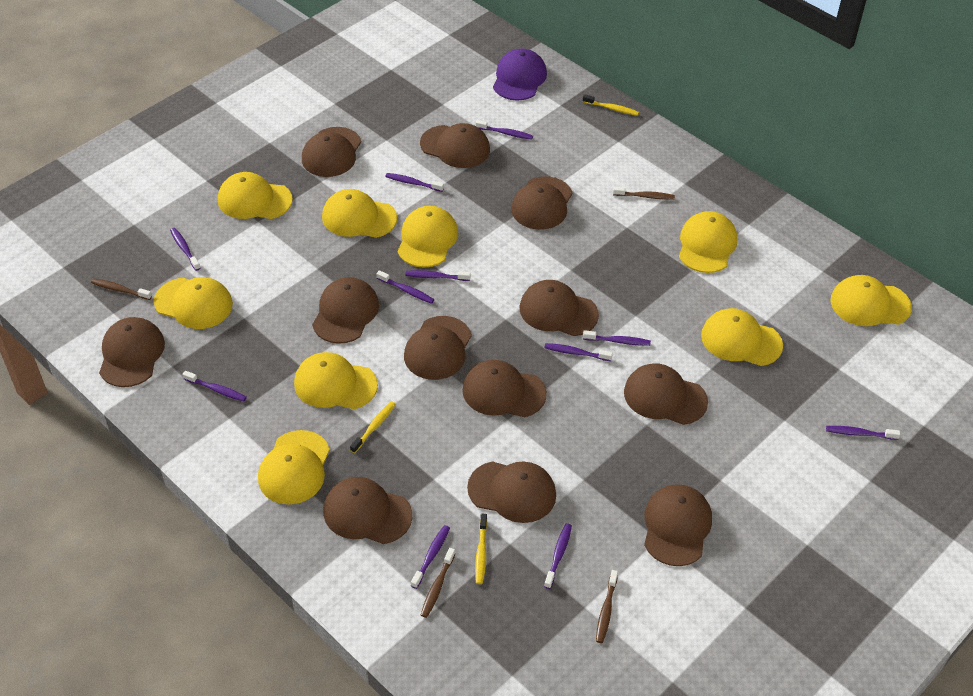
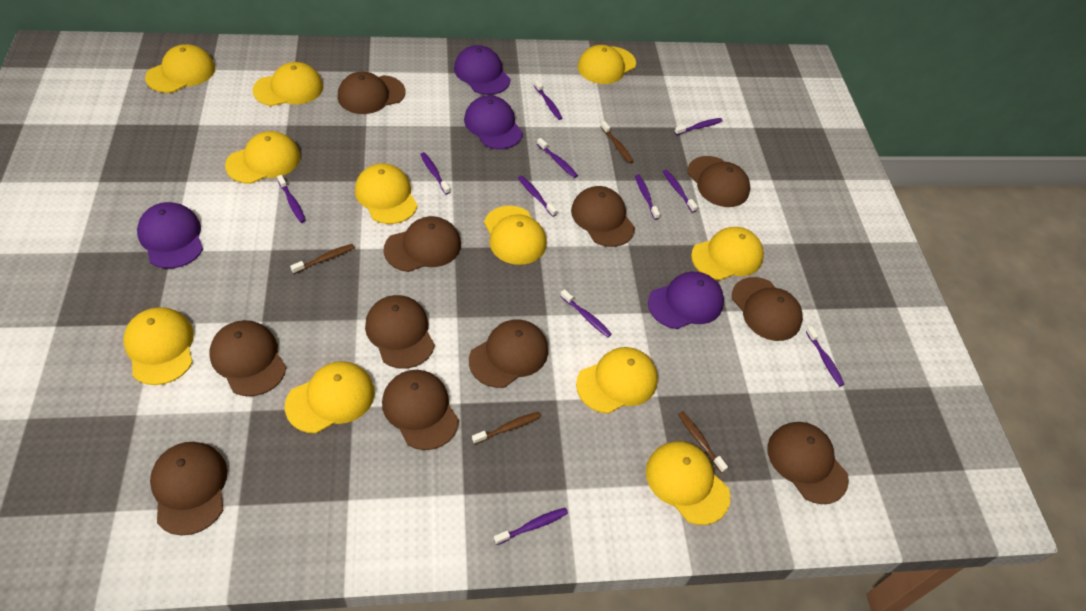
brown cap: 12 -> 11
purple cap: 1 -> 4
yellow cap: 9 -> 11
yellow toothbrush: 3 -> 0

